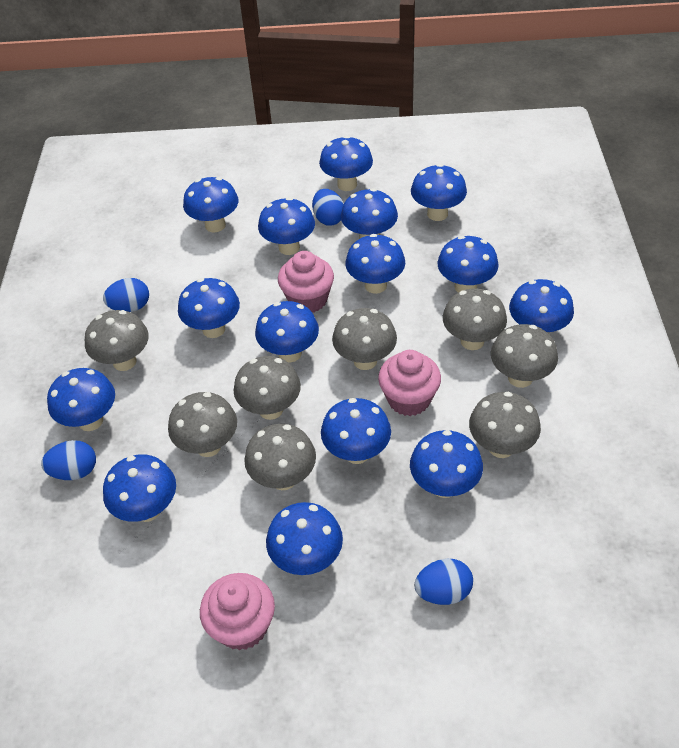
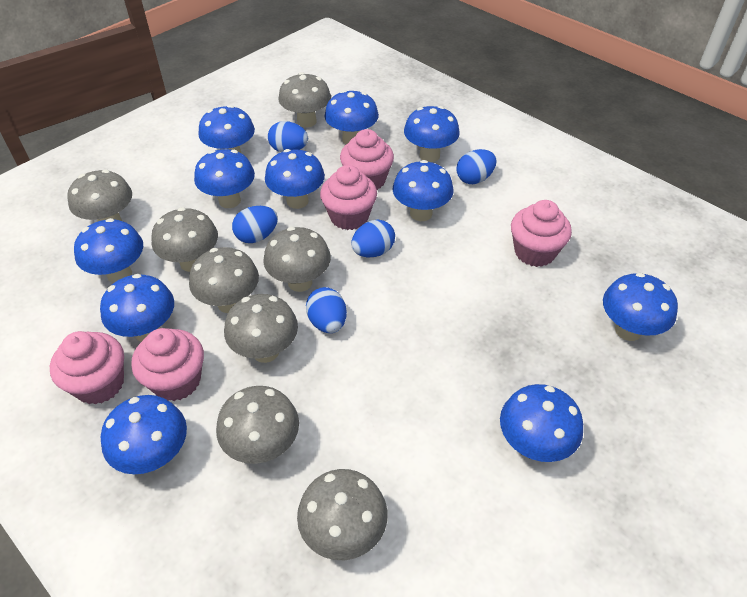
blue egg: 4 -> 5
blue mushroom: 15 -> 11
pink cupcake: 3 -> 5

